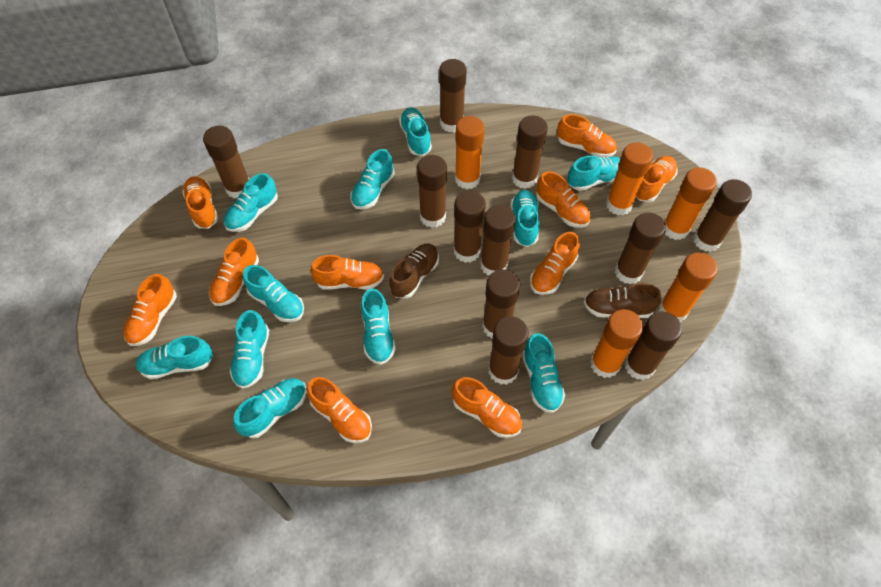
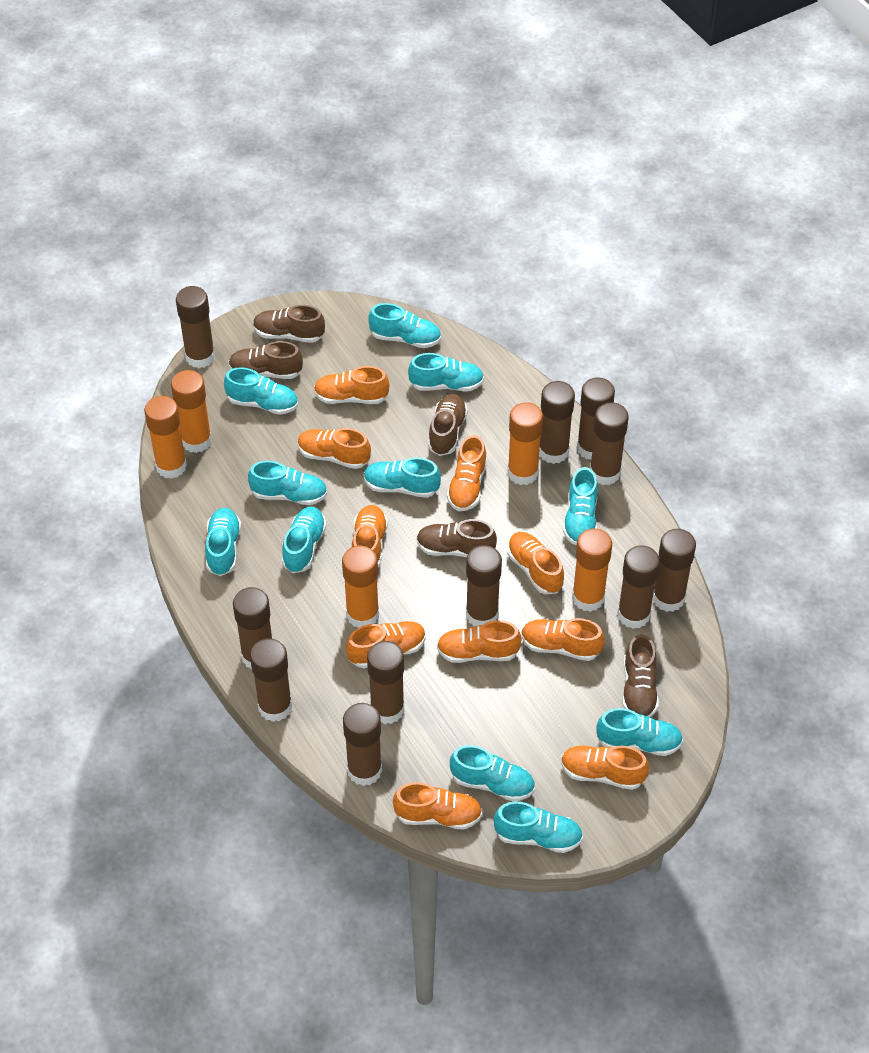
brown shoe: 2 -> 5

